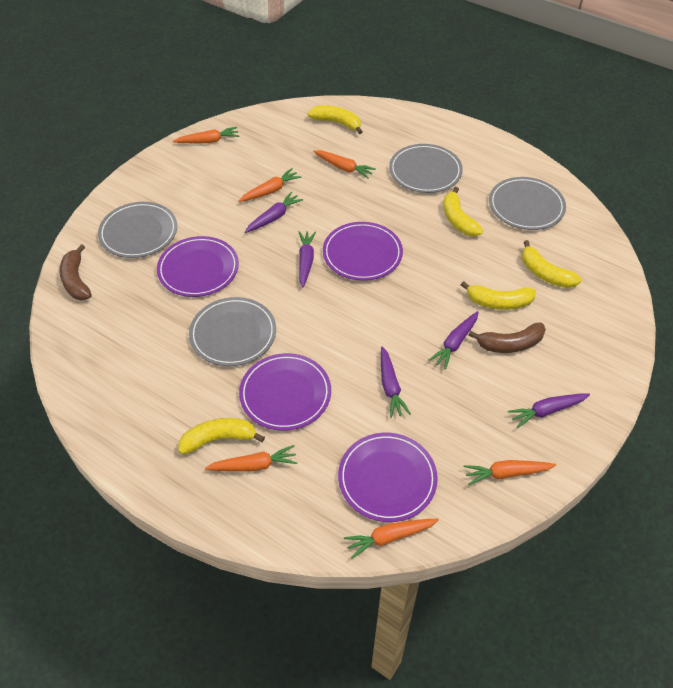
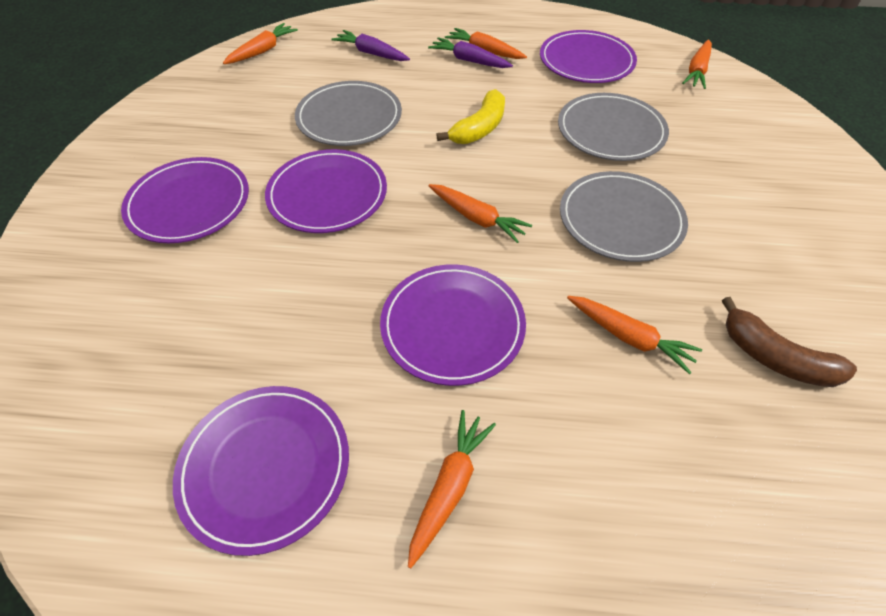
brown banana: 2 -> 1
grey plate: 4 -> 3
purple carrot: 5 -> 2
purple plate: 4 -> 5
yellow banana: 5 -> 1

